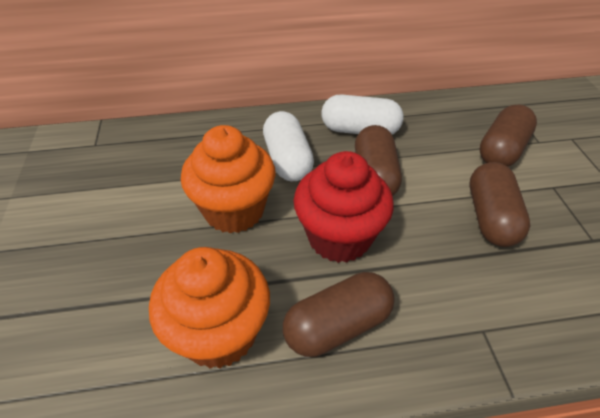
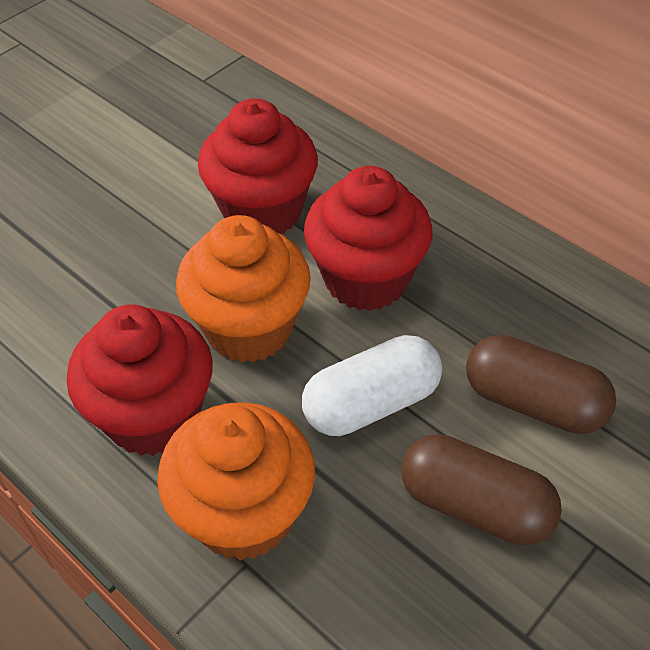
brown capsule: 4 -> 2
red cupcake: 1 -> 3
white capsule: 2 -> 1

